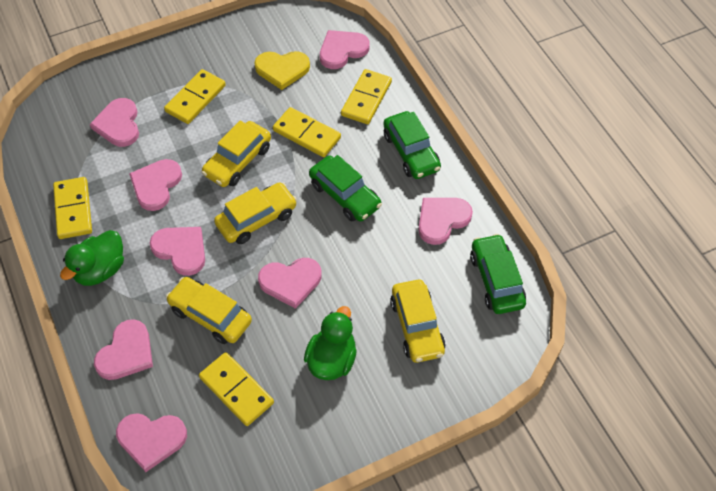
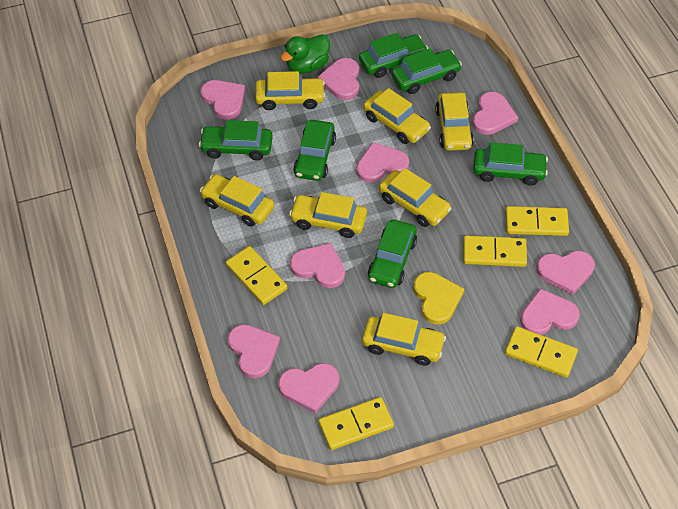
green car: 3 -> 6
green duck: 2 -> 1
pink heart: 8 -> 9
yellow car: 4 -> 7

